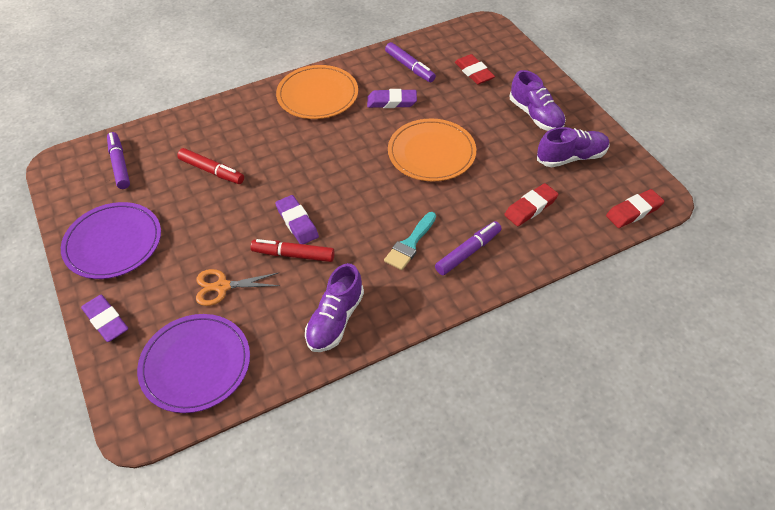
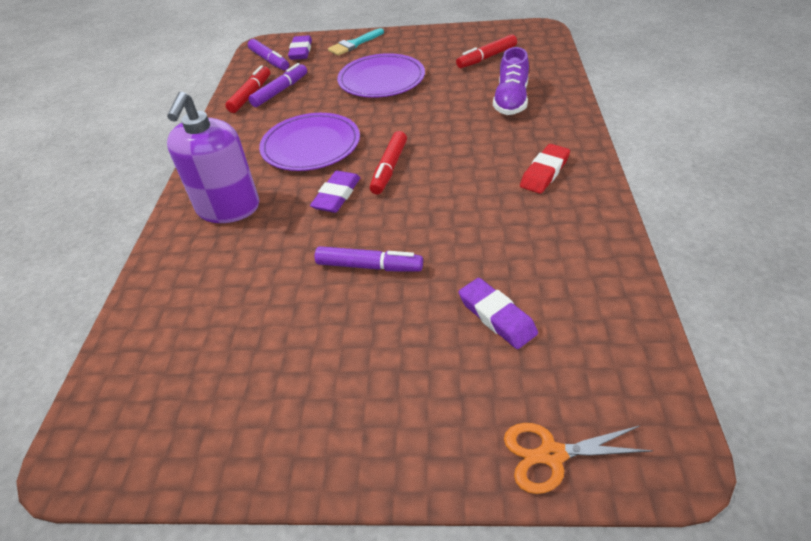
orange plate: 2 -> 0
purple shoe: 3 -> 1
purple soap dispenser: 0 -> 1
red eraser: 3 -> 1
red marker: 2 -> 3

